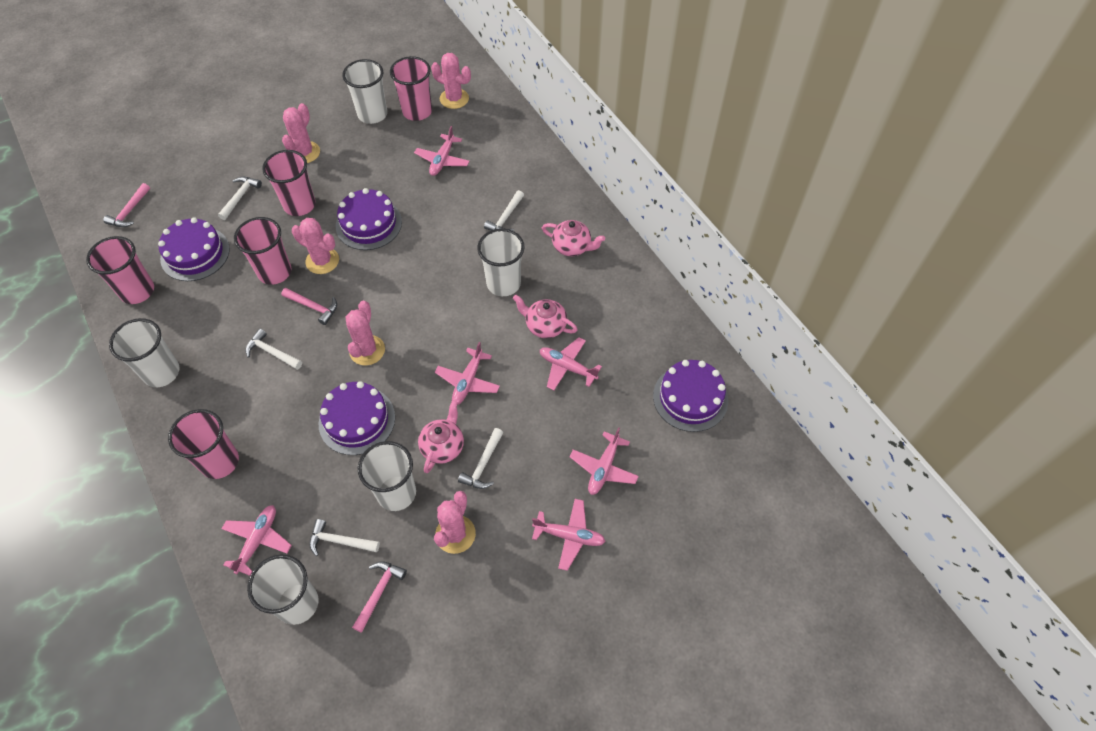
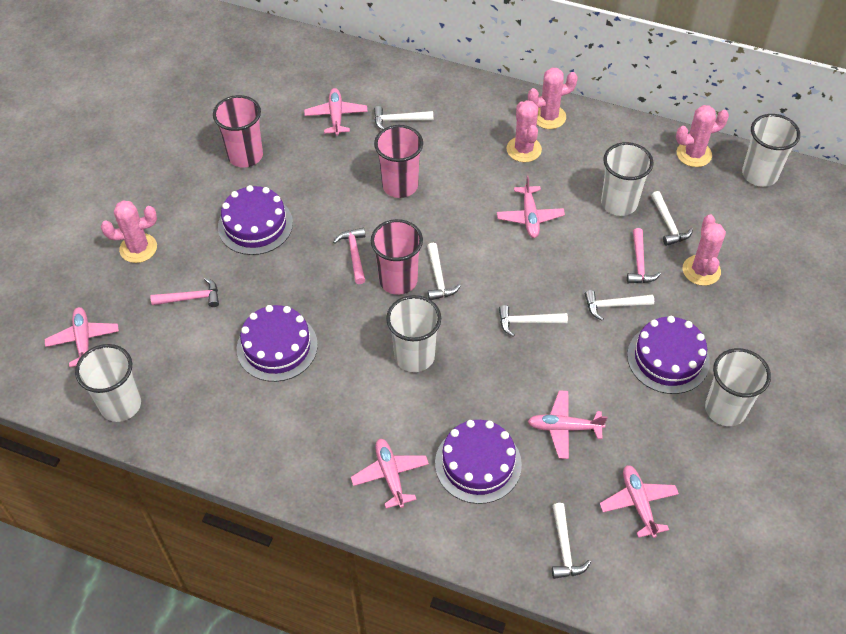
pink cup: 5 -> 3
pink teapot: 3 -> 0
white hammer: 5 -> 6

